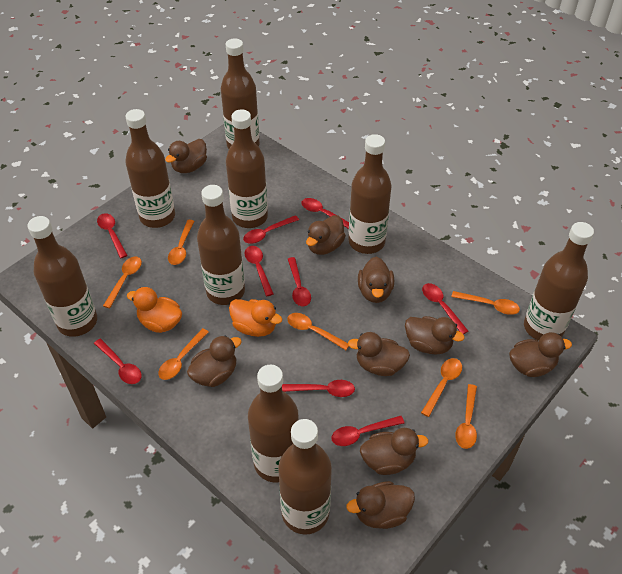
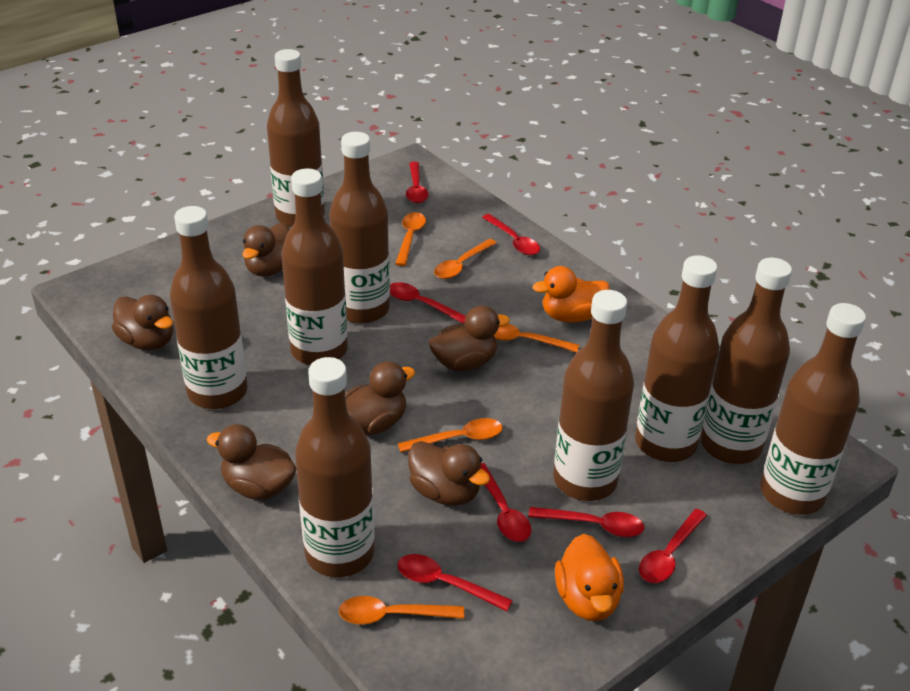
brown duck: 9 -> 6
orange spoon: 7 -> 5
red spoon: 9 -> 7

